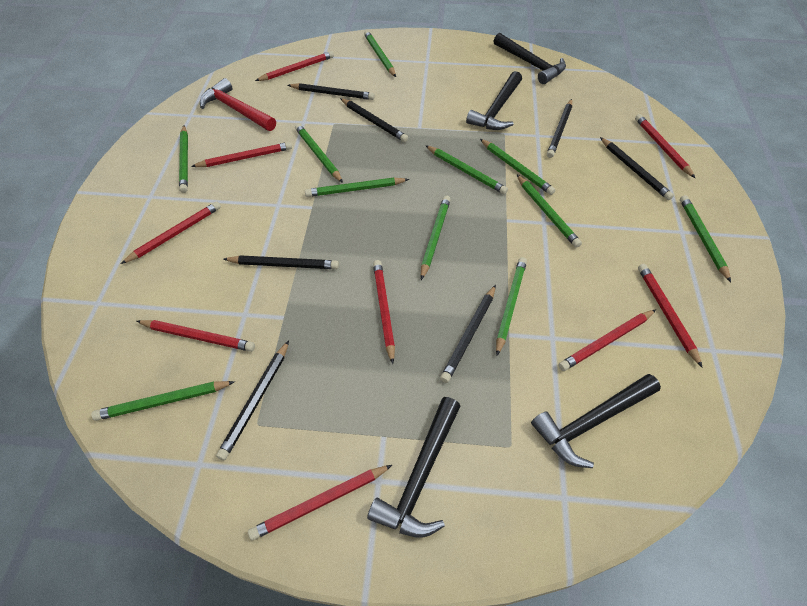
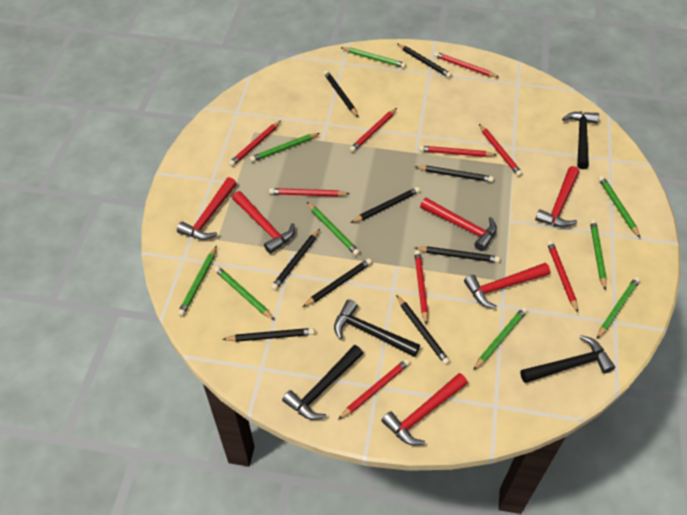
black pencil: 7 -> 9
green pencil: 11 -> 9
red hammer: 1 -> 6

